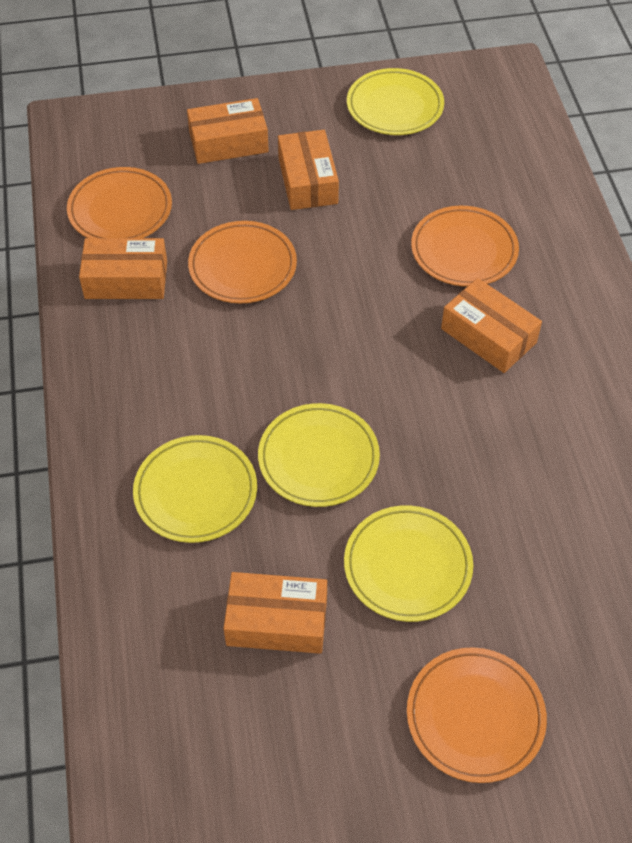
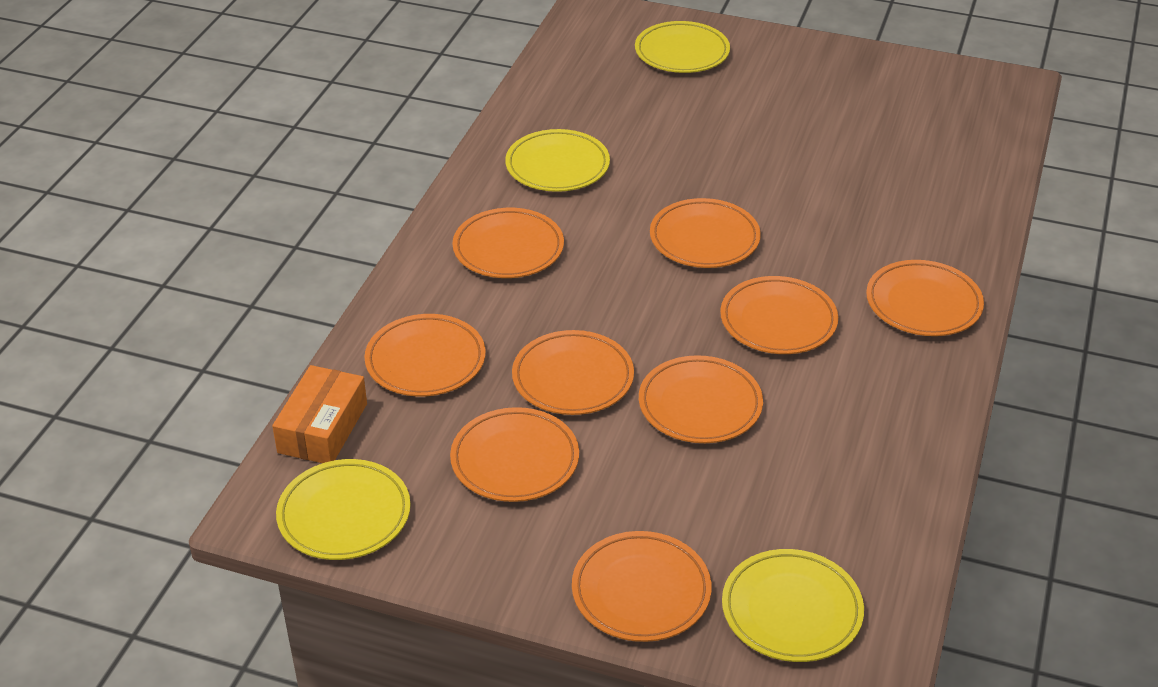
orange box: 5 -> 1
orange plate: 4 -> 9

